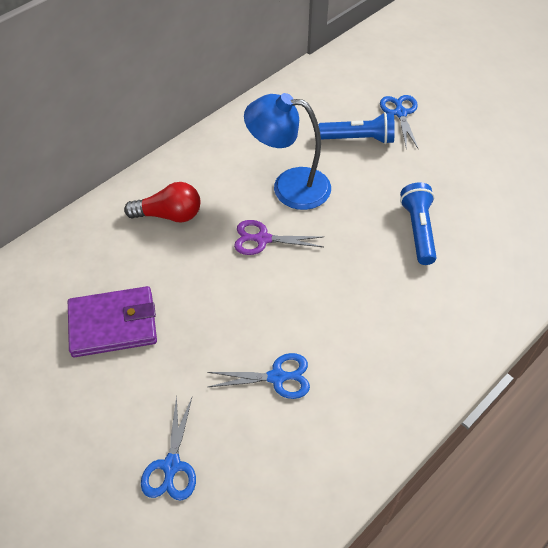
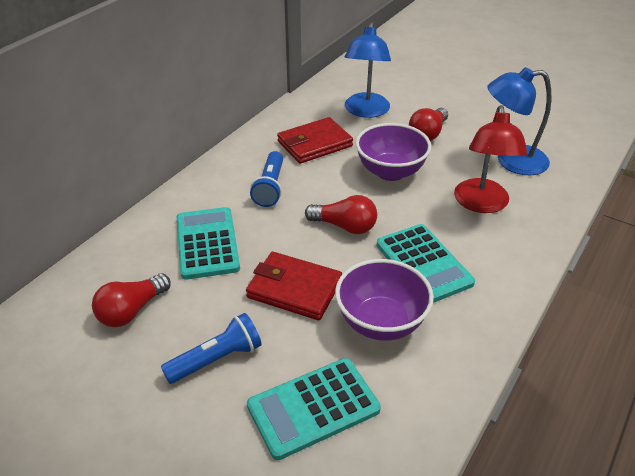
blue lamp: 1 -> 2
blue scissors: 3 -> 0
purple bowl: 0 -> 2
purple scissors: 1 -> 0
purple wallet: 1 -> 0
red lamp: 0 -> 1
red light bulb: 1 -> 3
red wallet: 0 -> 2
turquoise calculator: 0 -> 3

